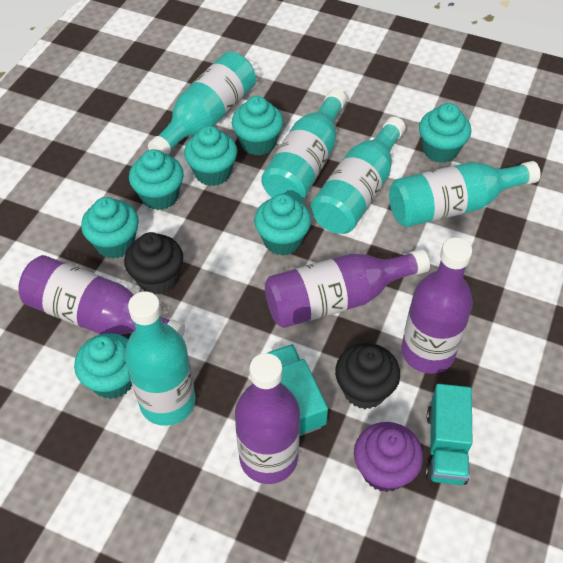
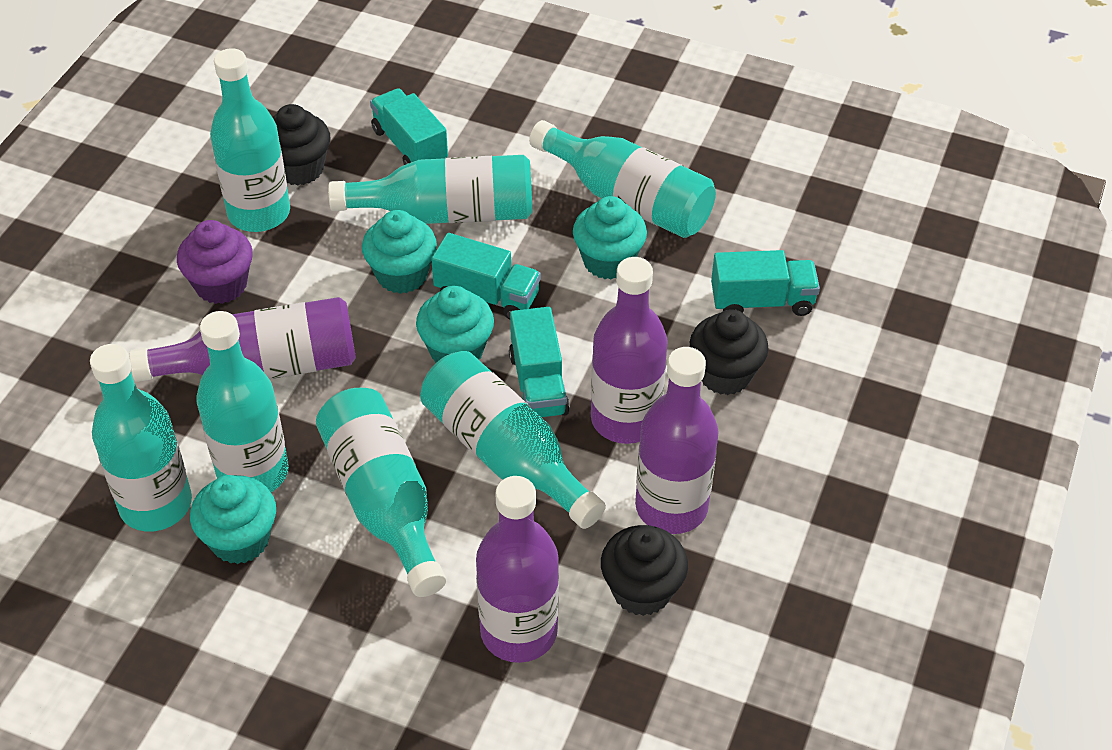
black cupcake: 2 -> 3
turquoise bottle: 5 -> 7
turquoise cupcake: 7 -> 4
turquoise truck: 2 -> 4

